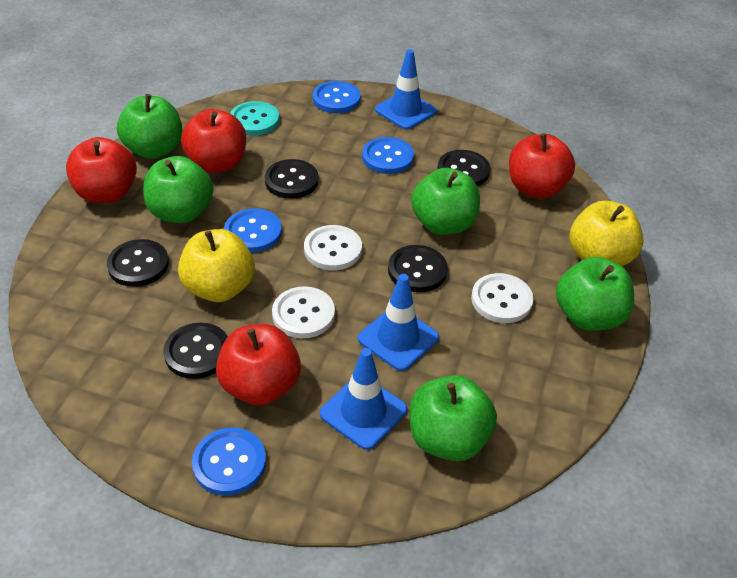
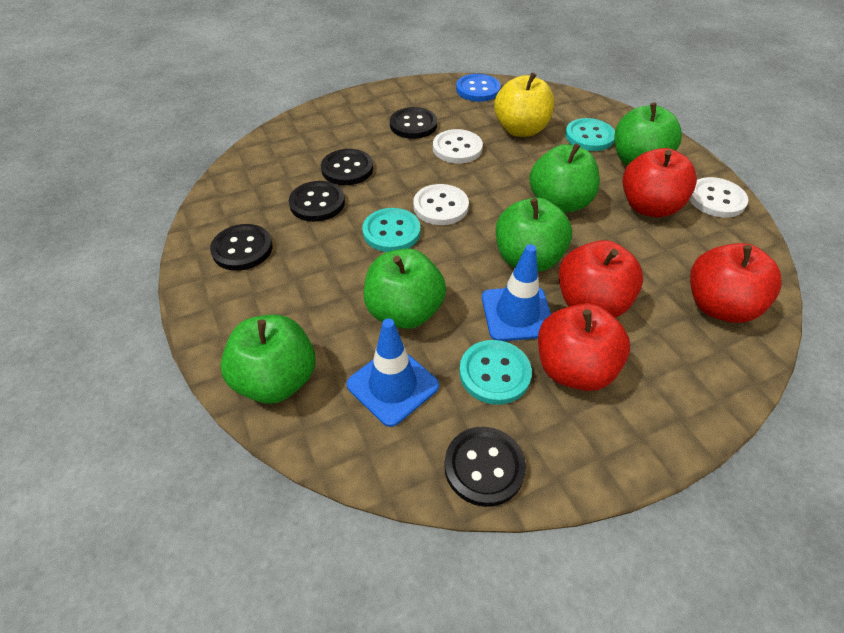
blue button: 4 -> 1
blue traffic cone: 3 -> 2
turquoise button: 1 -> 3
yellow apple: 2 -> 1

